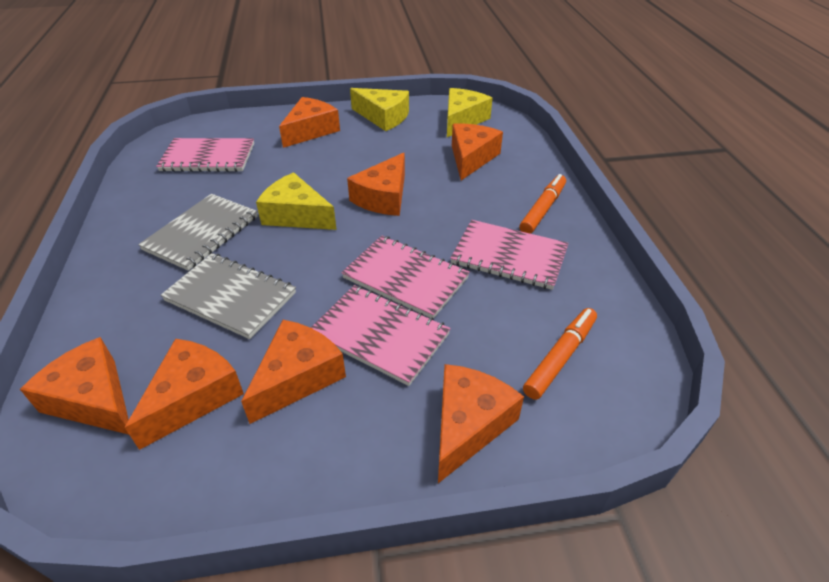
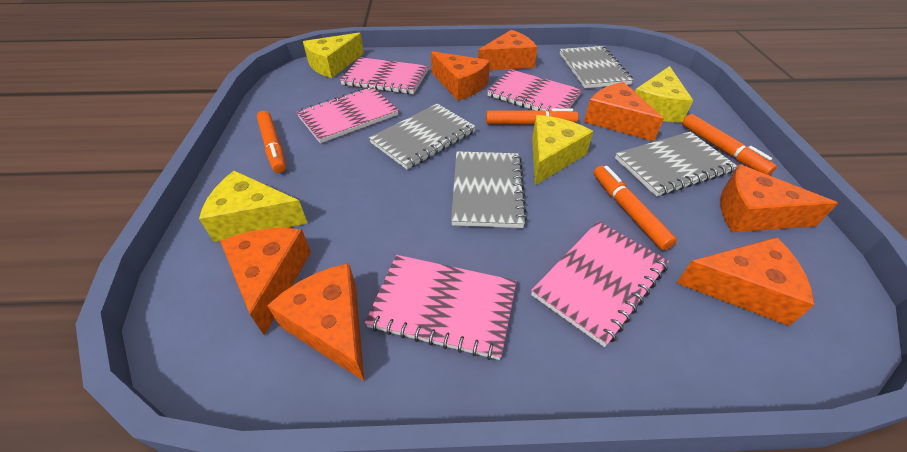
grey notebook: 2 -> 4
orange marker: 2 -> 4
pink notebook: 4 -> 5
yellow cheese: 3 -> 4

